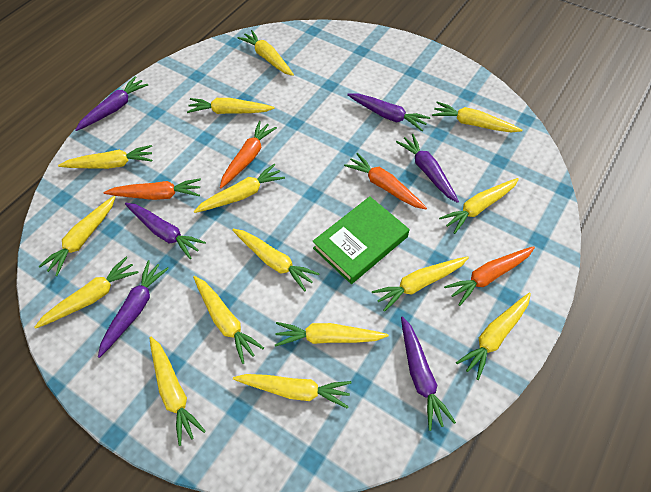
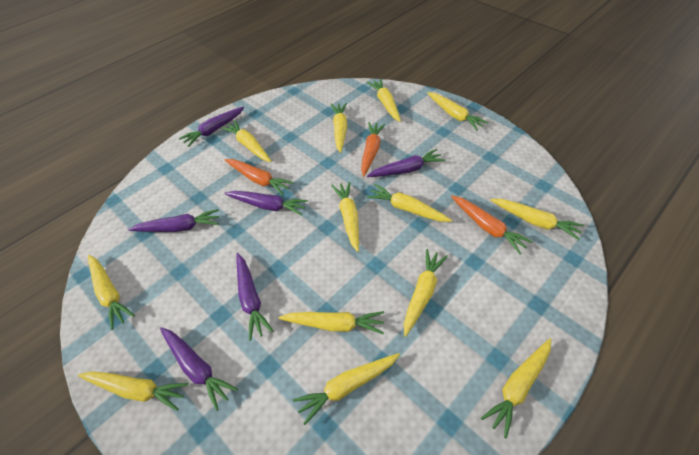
green book: 1 -> 0
orange carrot: 4 -> 3
yellow carrot: 15 -> 13

